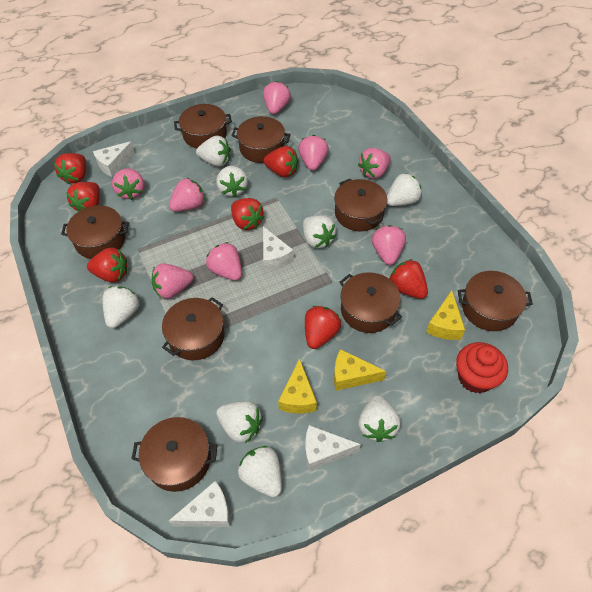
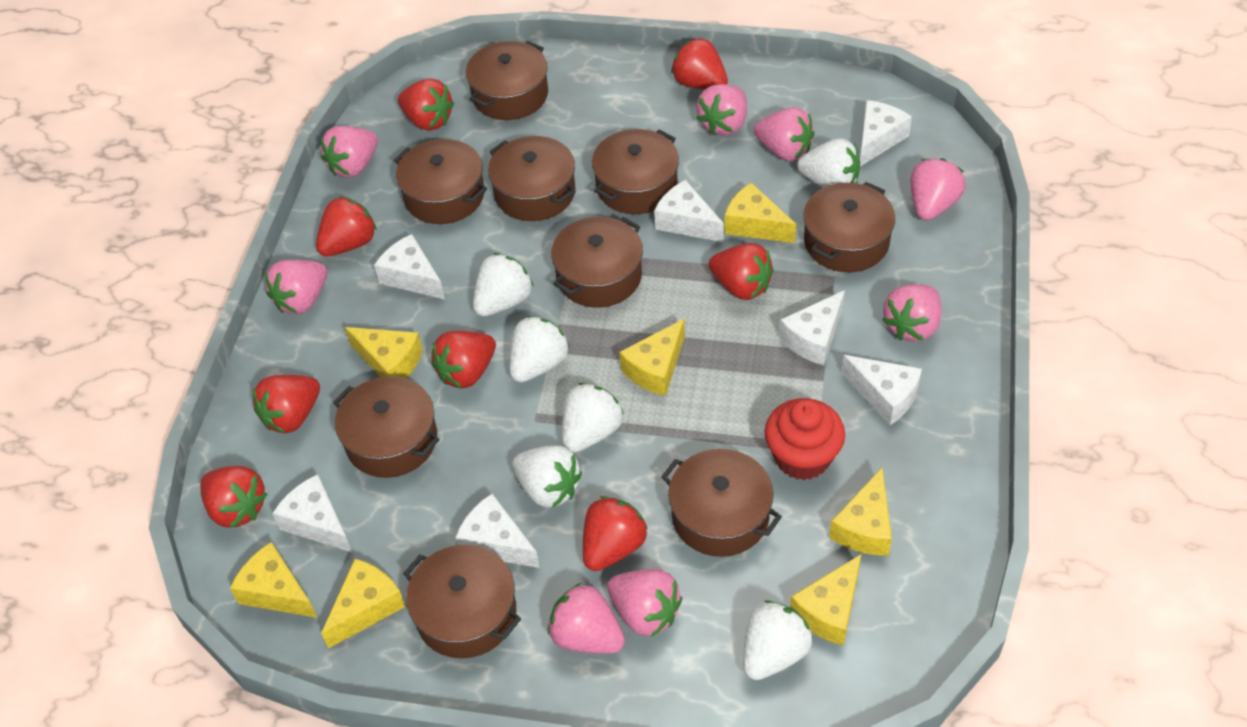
brown pot: 8 -> 9
red strawberry: 7 -> 8
white cheese: 4 -> 7
white strawberry: 8 -> 6
yellow cheese: 3 -> 7

